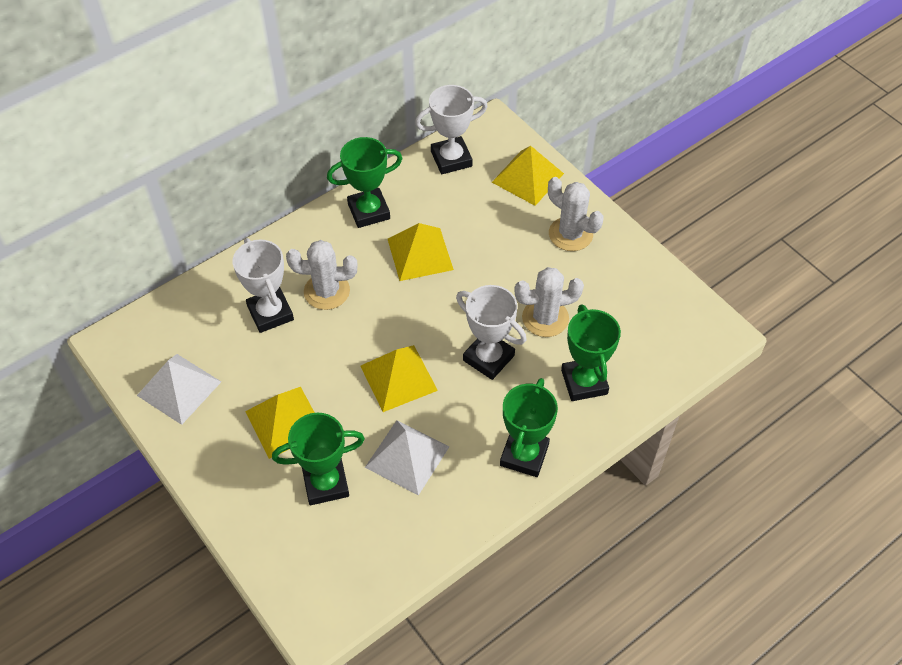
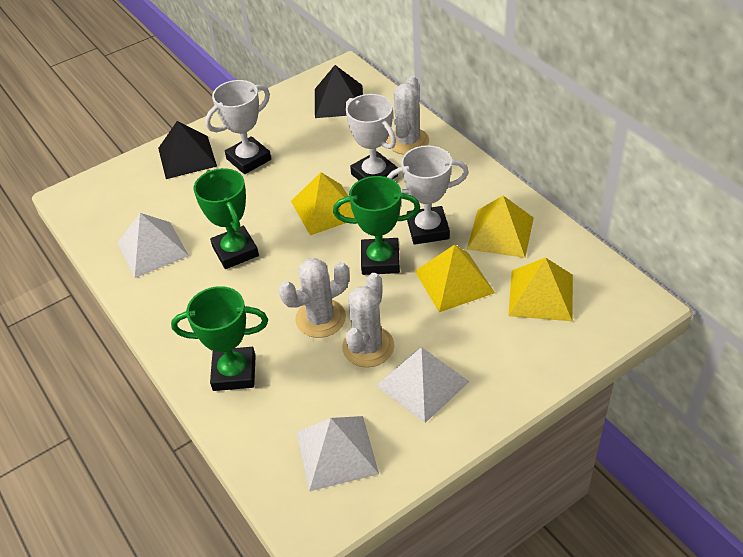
black pyramid: 0 -> 2
green trophy: 4 -> 3
white pyramid: 2 -> 3

